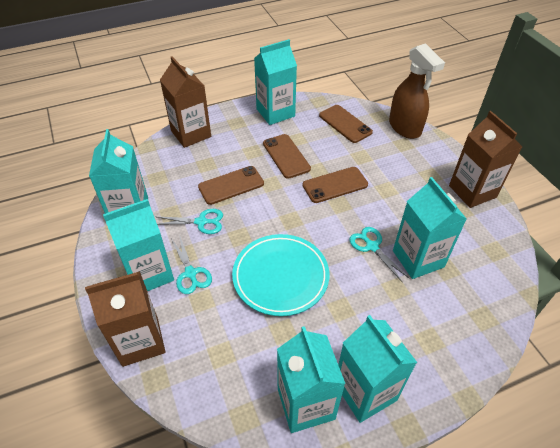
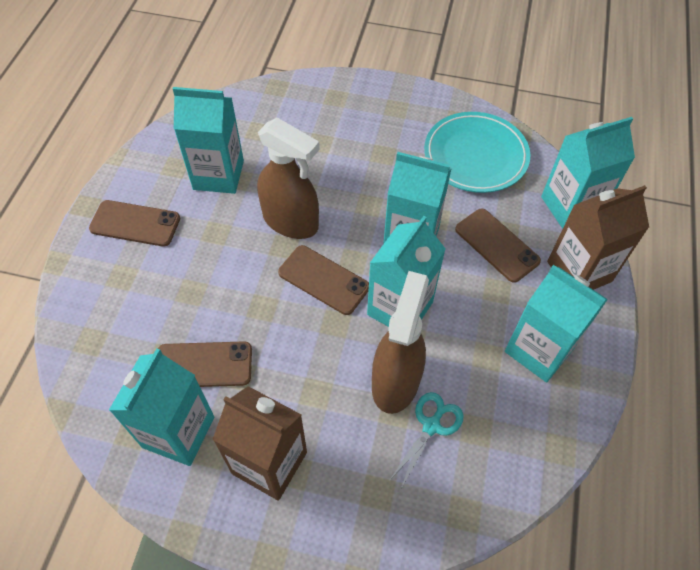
brown carton: 3 -> 2
brown spray bottle: 1 -> 2
turquoise scissors: 3 -> 1

